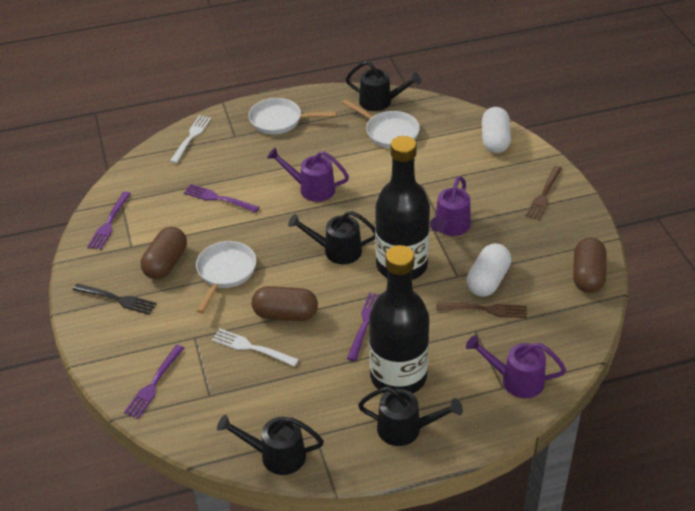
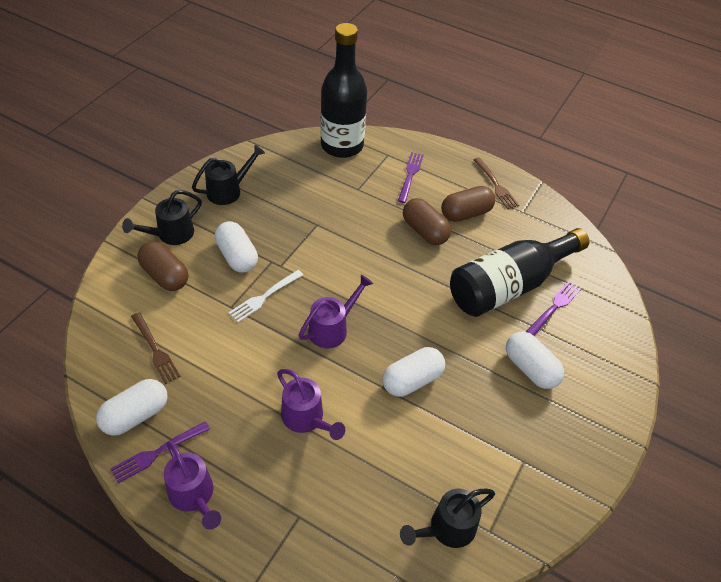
black fork: 1 -> 0
black watering can: 4 -> 3
purple fork: 4 -> 3
white capsule: 2 -> 4
white fork: 2 -> 1
white pan: 3 -> 0

